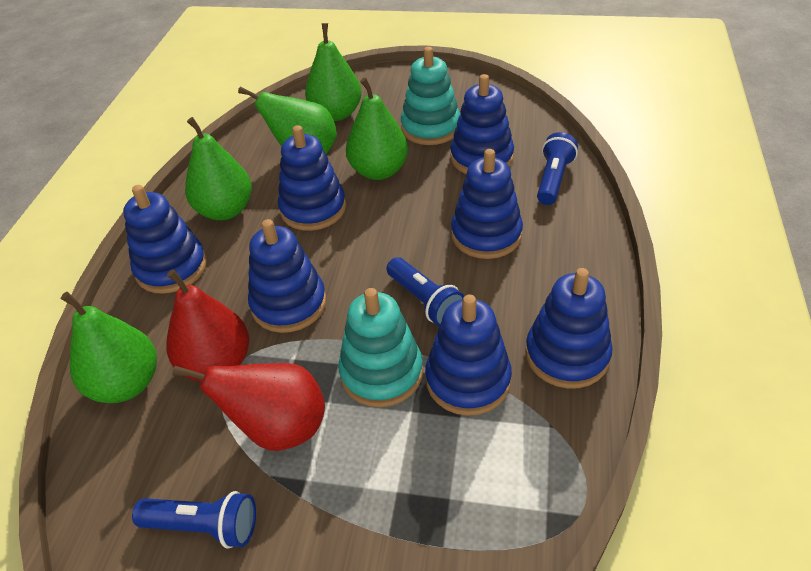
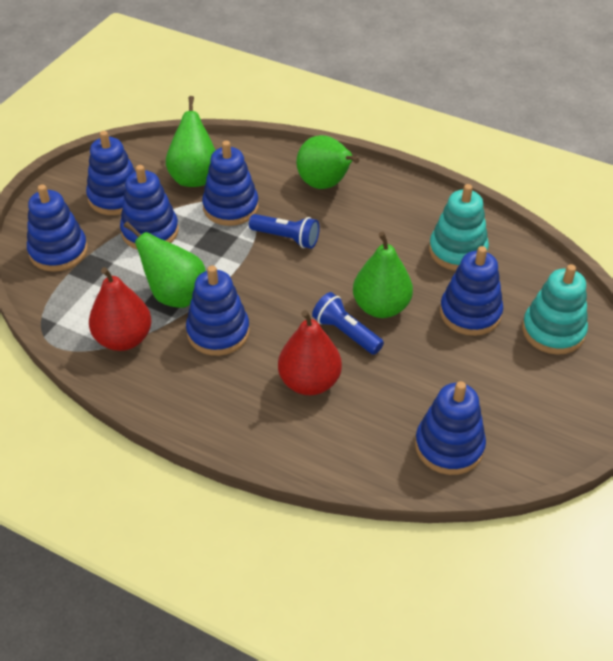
blue flashlight: 3 -> 2
green pear: 5 -> 4

